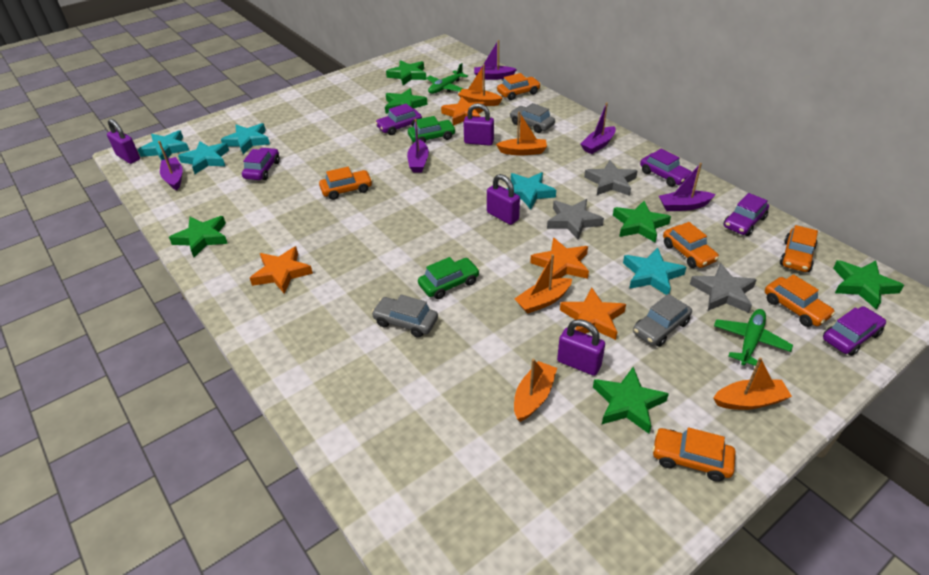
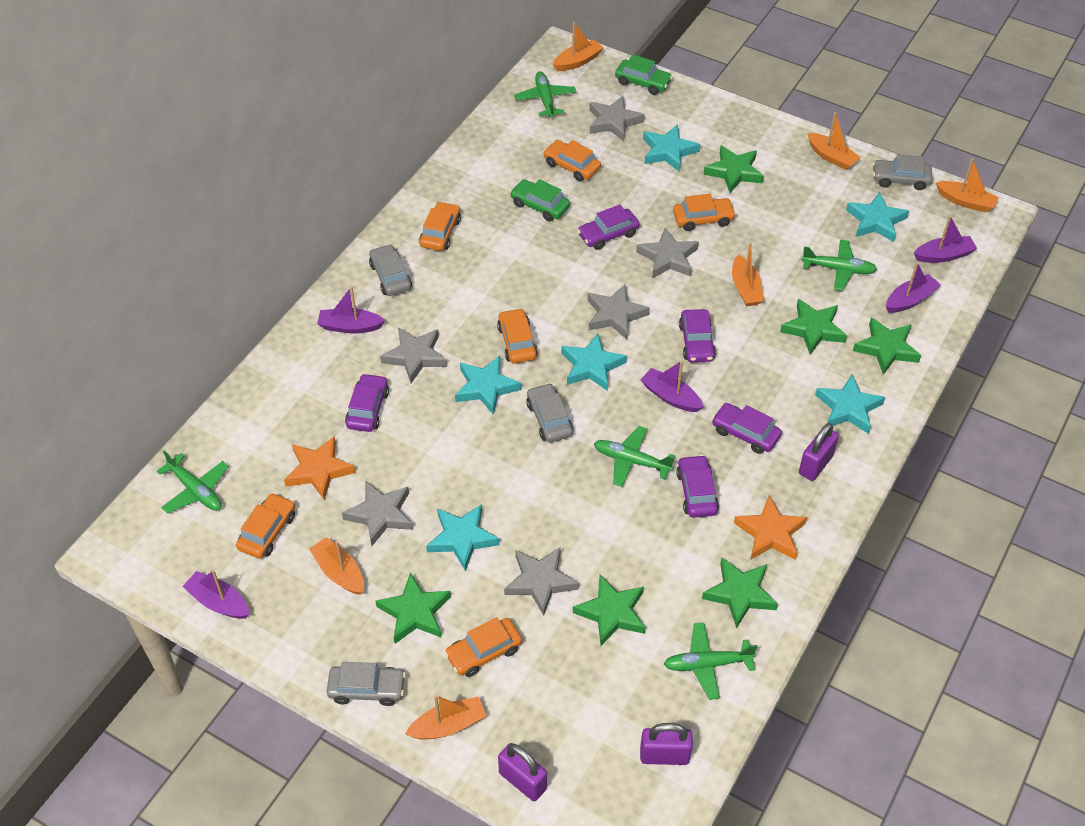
green plane: 2 -> 5
grey car: 3 -> 4
grey star: 3 -> 6
orange boat: 5 -> 6
orange star: 4 -> 2
purple padlock: 4 -> 3
turquoise star: 5 -> 6

